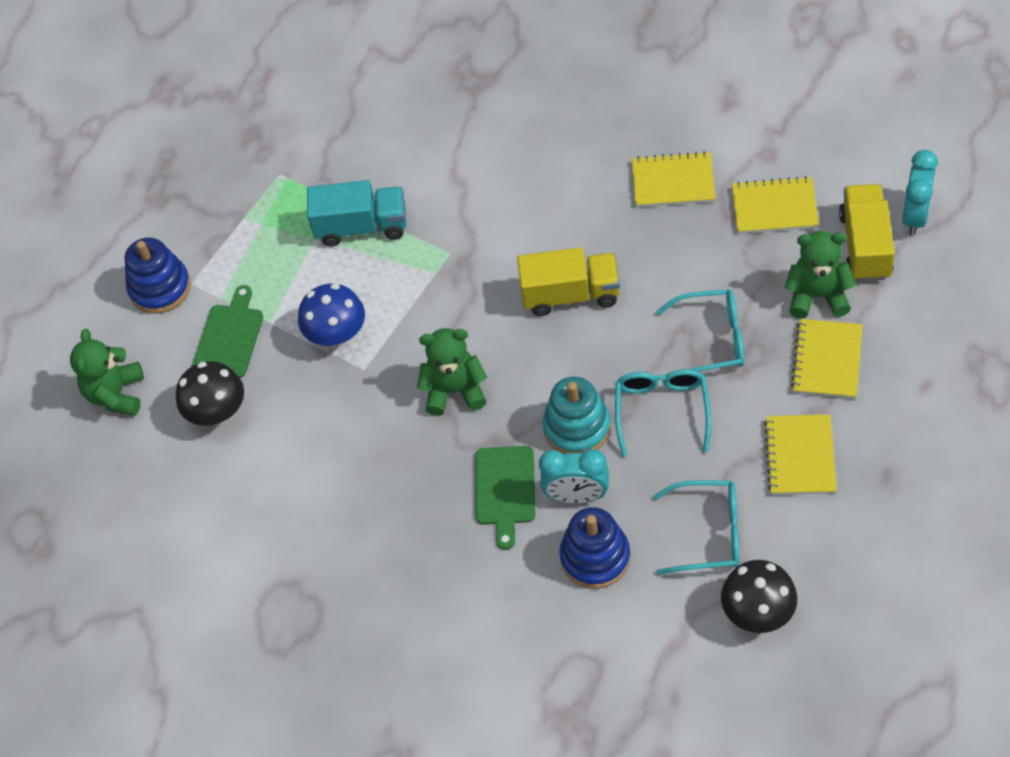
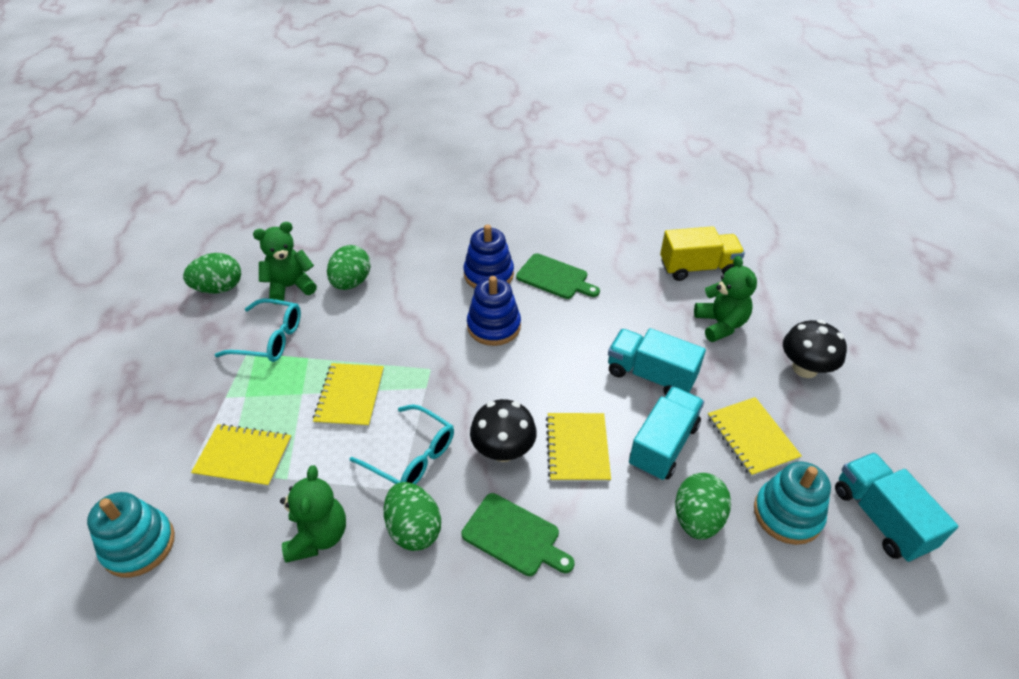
blue mushroom: 1 -> 0
green egg: 0 -> 4
turquoise clock: 2 -> 0
turquoise glasses: 3 -> 2
turquoise stacking toy: 1 -> 2
turquoise truck: 1 -> 3
yellow truck: 2 -> 1

